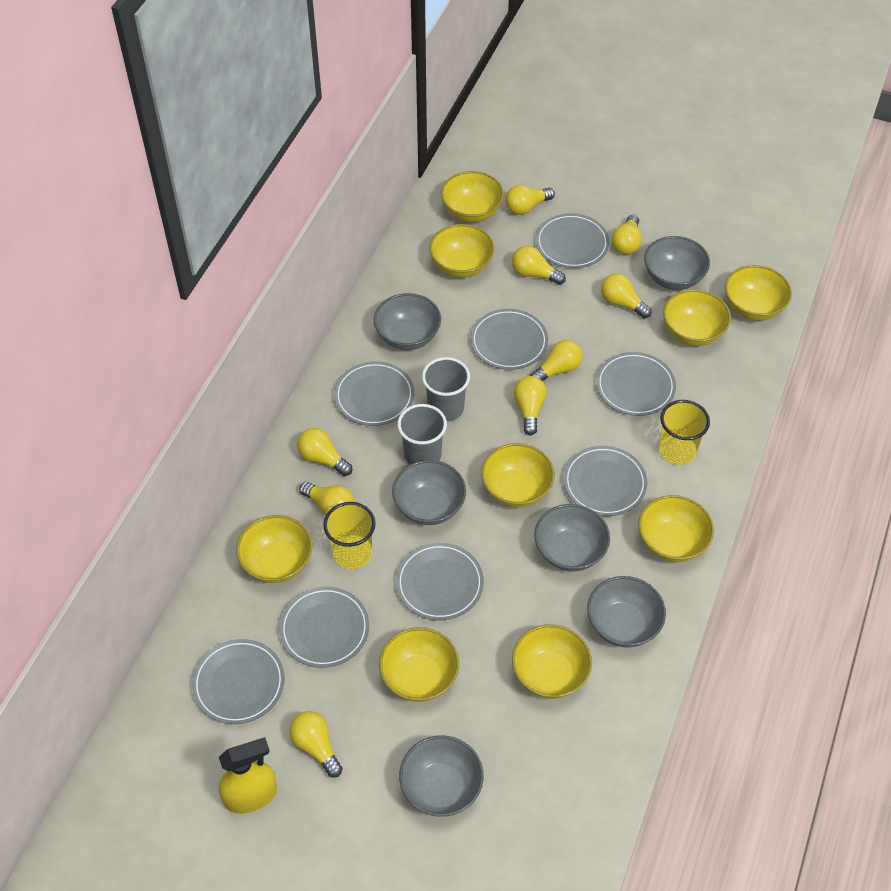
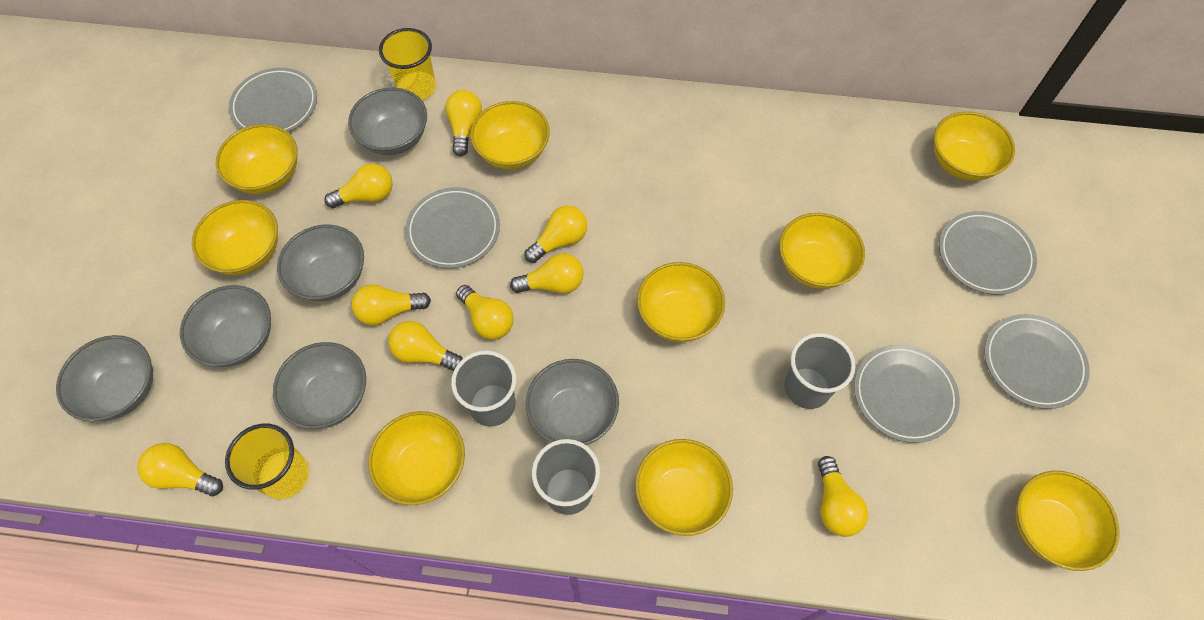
grey cup: 2 -> 3
grey plate: 8 -> 5
yellow spray bottle: 1 -> 0

